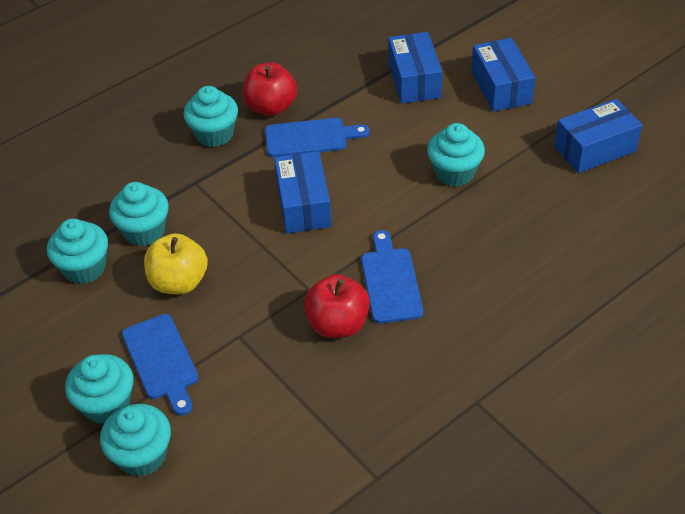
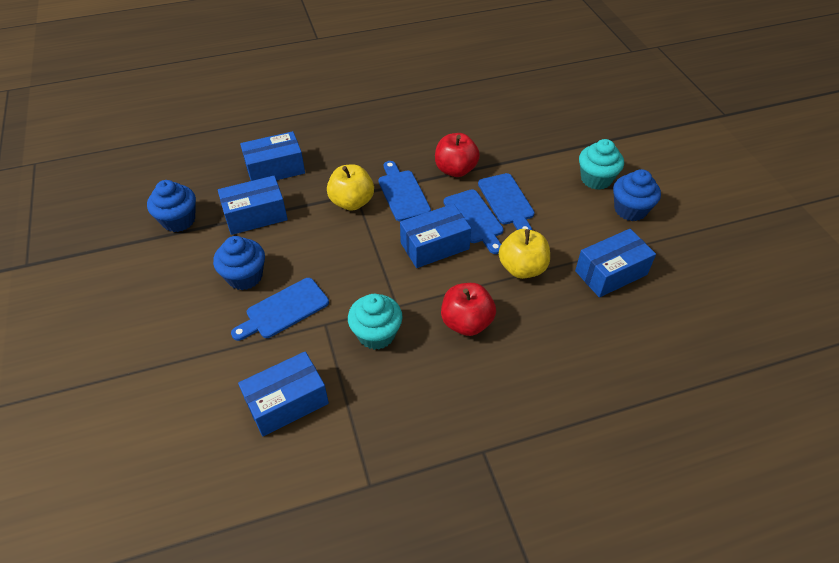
blue box: 4 -> 5
blue cupcake: 0 -> 3
blue cutting board: 3 -> 4
turquoise cupcake: 6 -> 2
yellow apple: 1 -> 2

